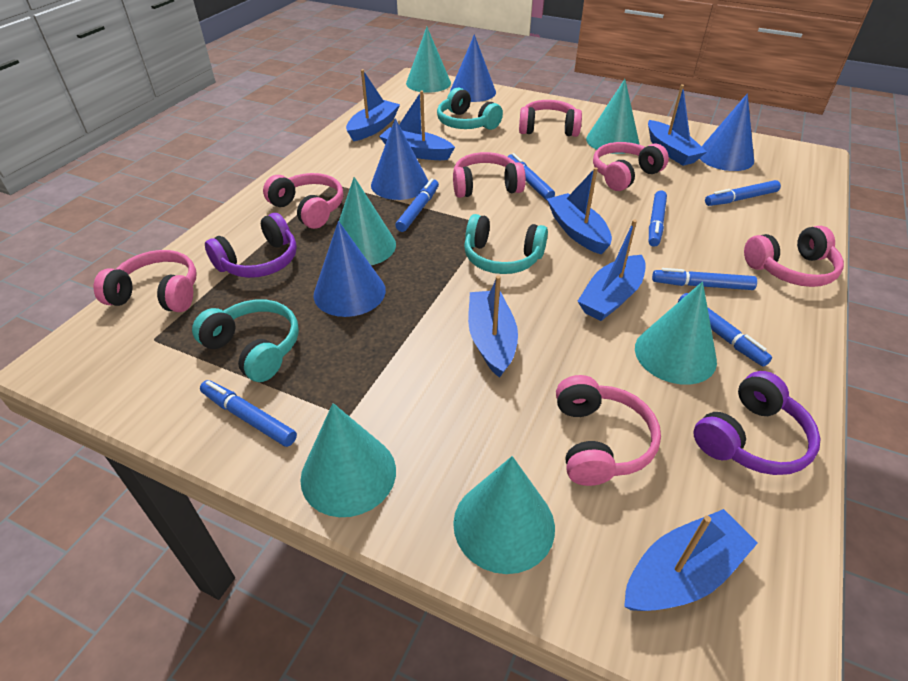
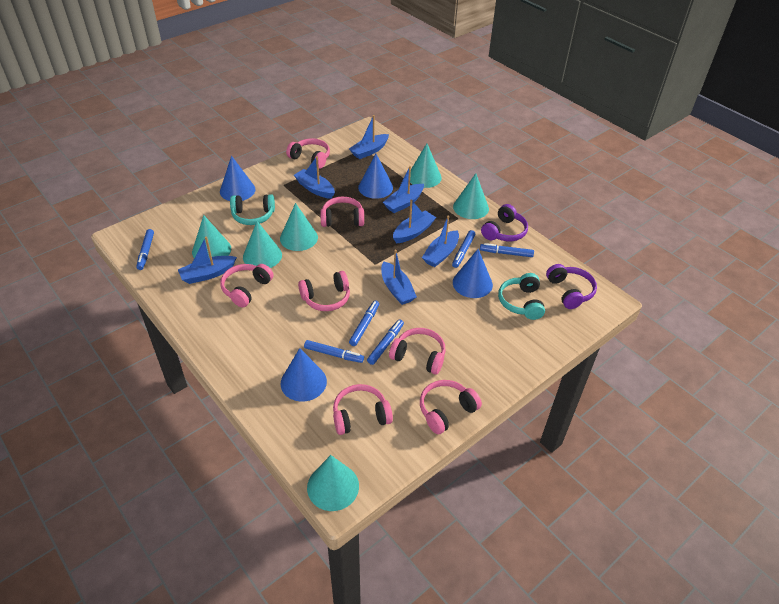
blue marker: 7 -> 6
turquoise headphones: 3 -> 2

